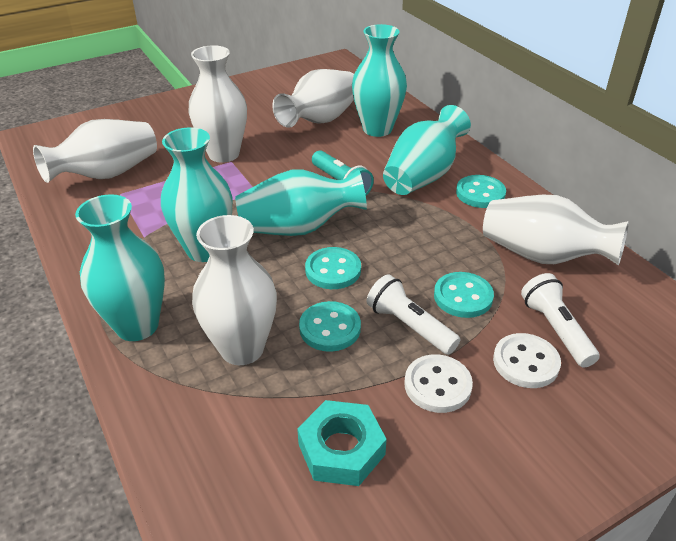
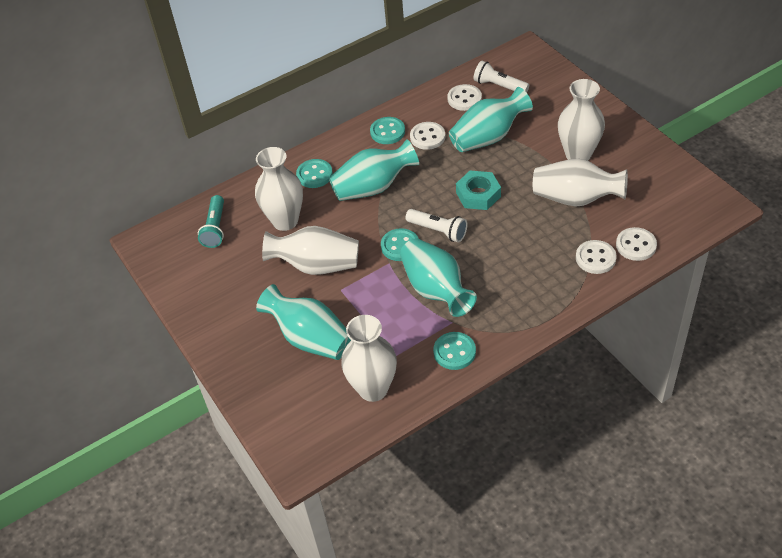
turquoise vase: 5 -> 4
white button: 2 -> 4

